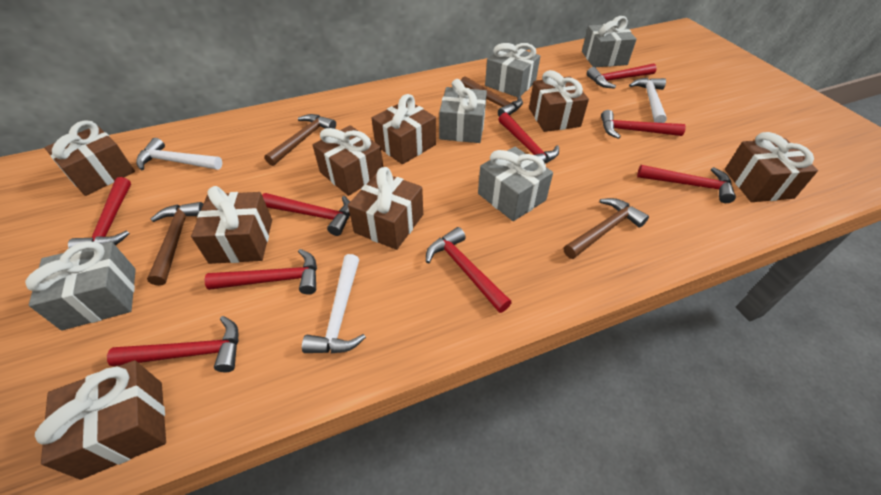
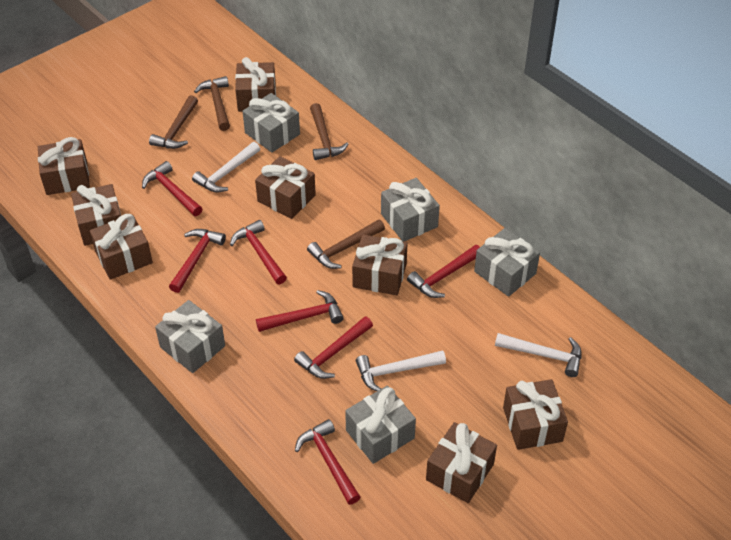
red hammer: 9 -> 7

